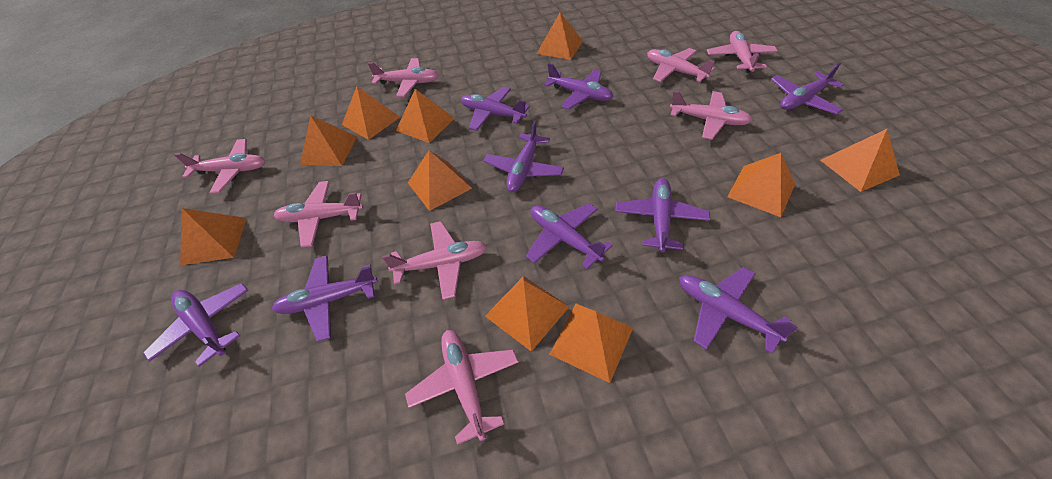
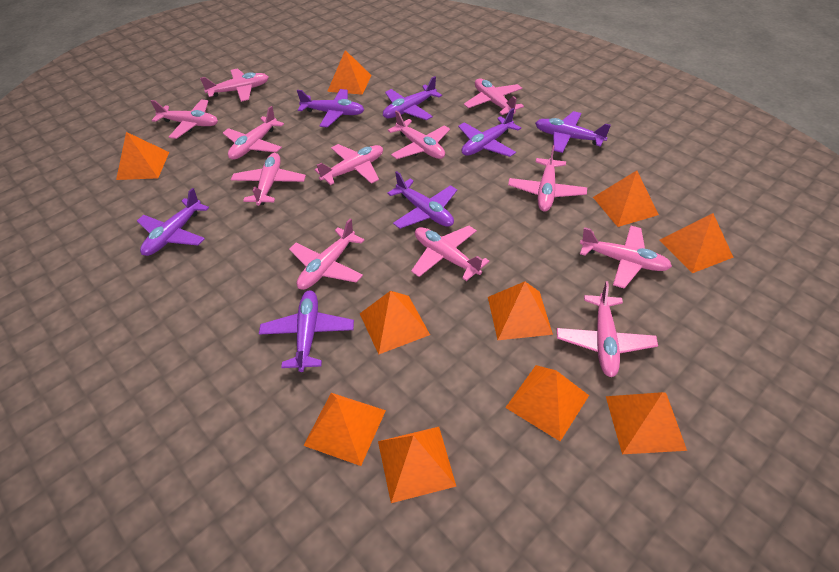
pink plane: 8 -> 12
purple plane: 9 -> 7

